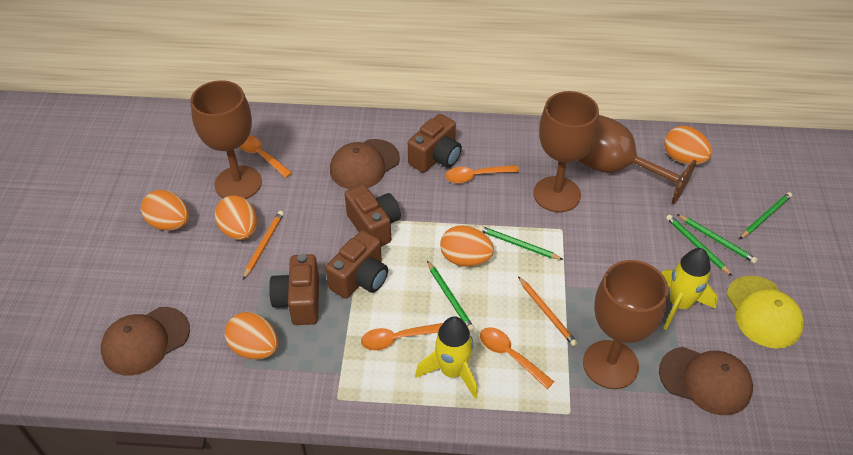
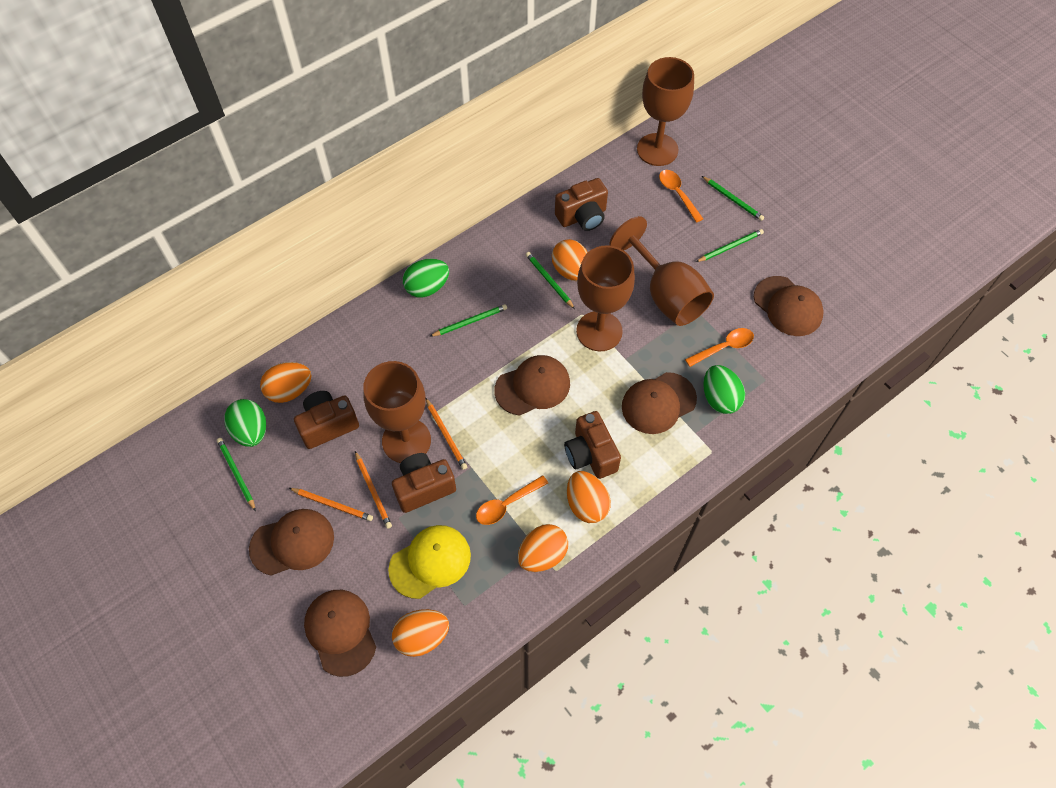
brown cap: 3 -> 5
green egg: 0 -> 3
orange pencil: 2 -> 3
orange spoon: 4 -> 3
yellow rocket: 2 -> 0

